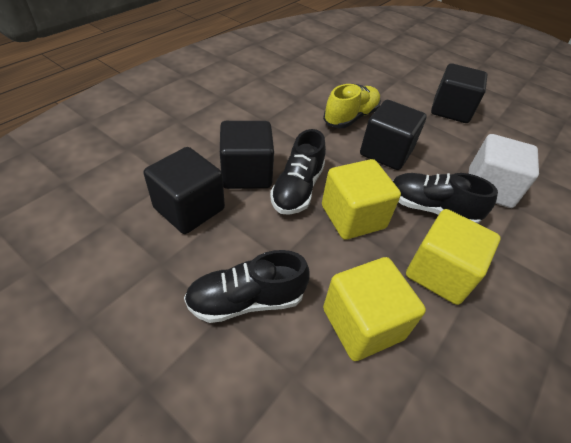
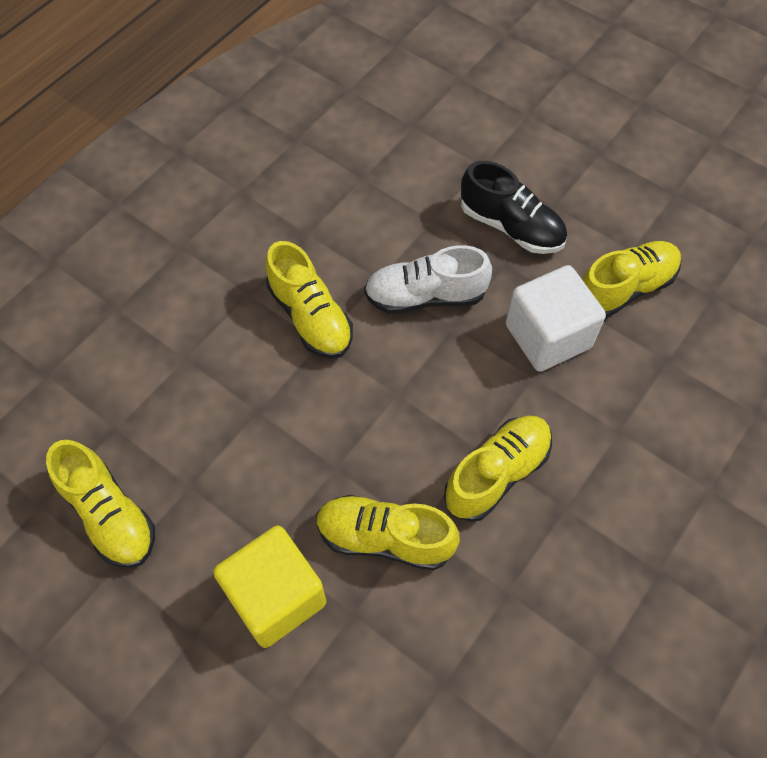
black cube: 4 -> 0
black shoe: 3 -> 1
white shoe: 0 -> 1
yellow cube: 3 -> 1
yellow shoe: 1 -> 5

